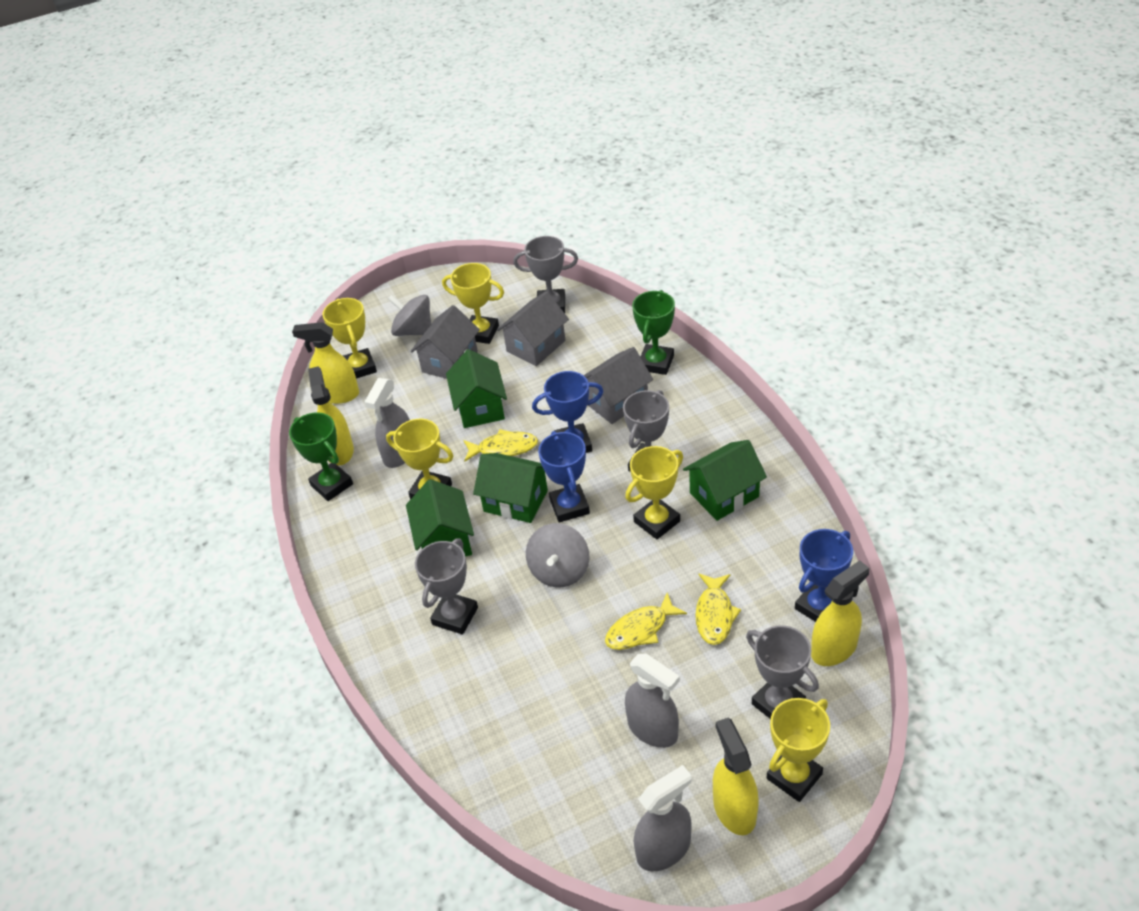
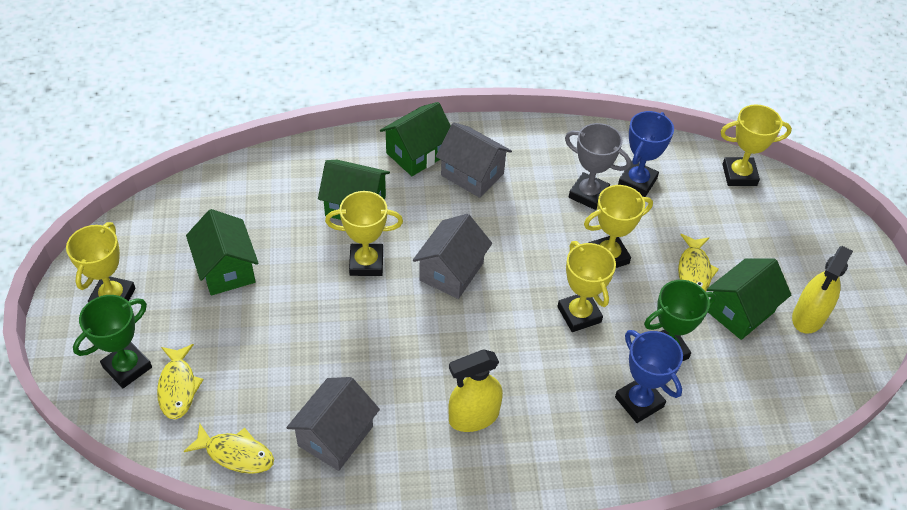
blue trophy: 3 -> 2
grey spinning top: 2 -> 0
grey spray bottle: 3 -> 0
grey trophy: 4 -> 1
yellow spray bottle: 4 -> 2

